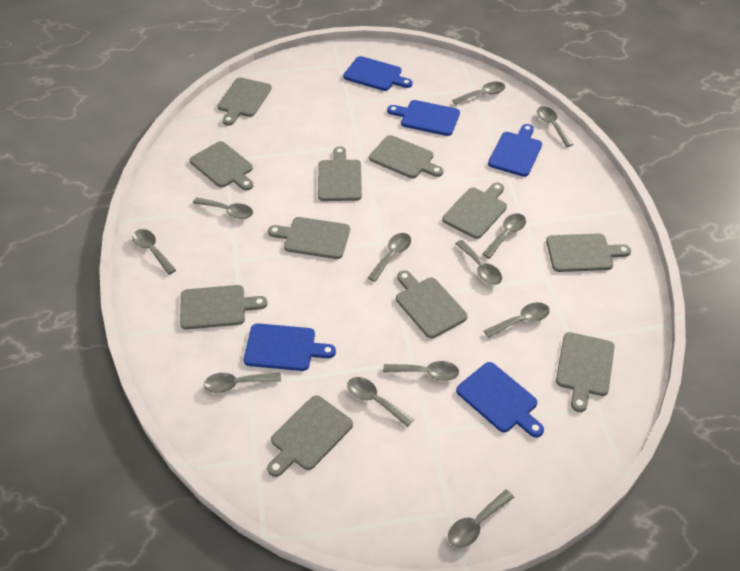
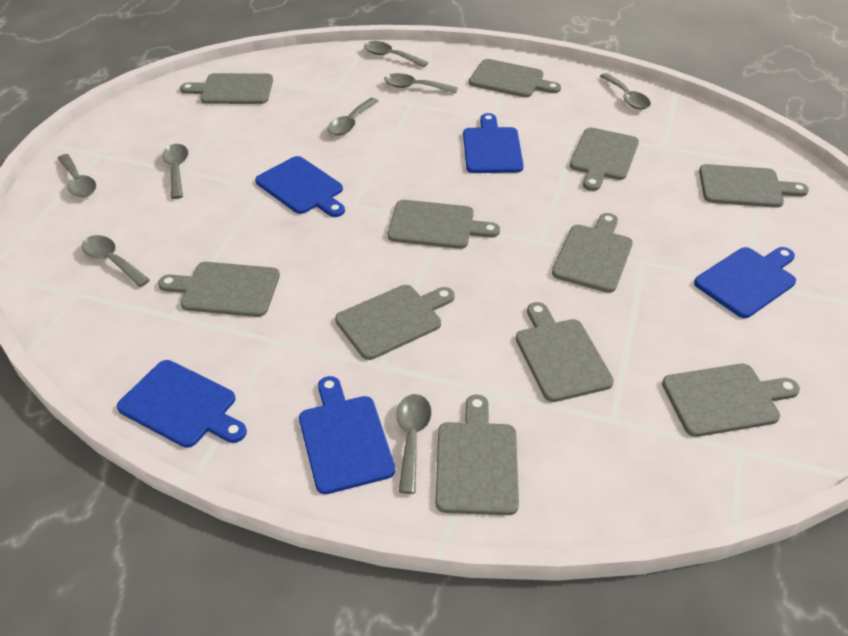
grey spoon: 12 -> 8

